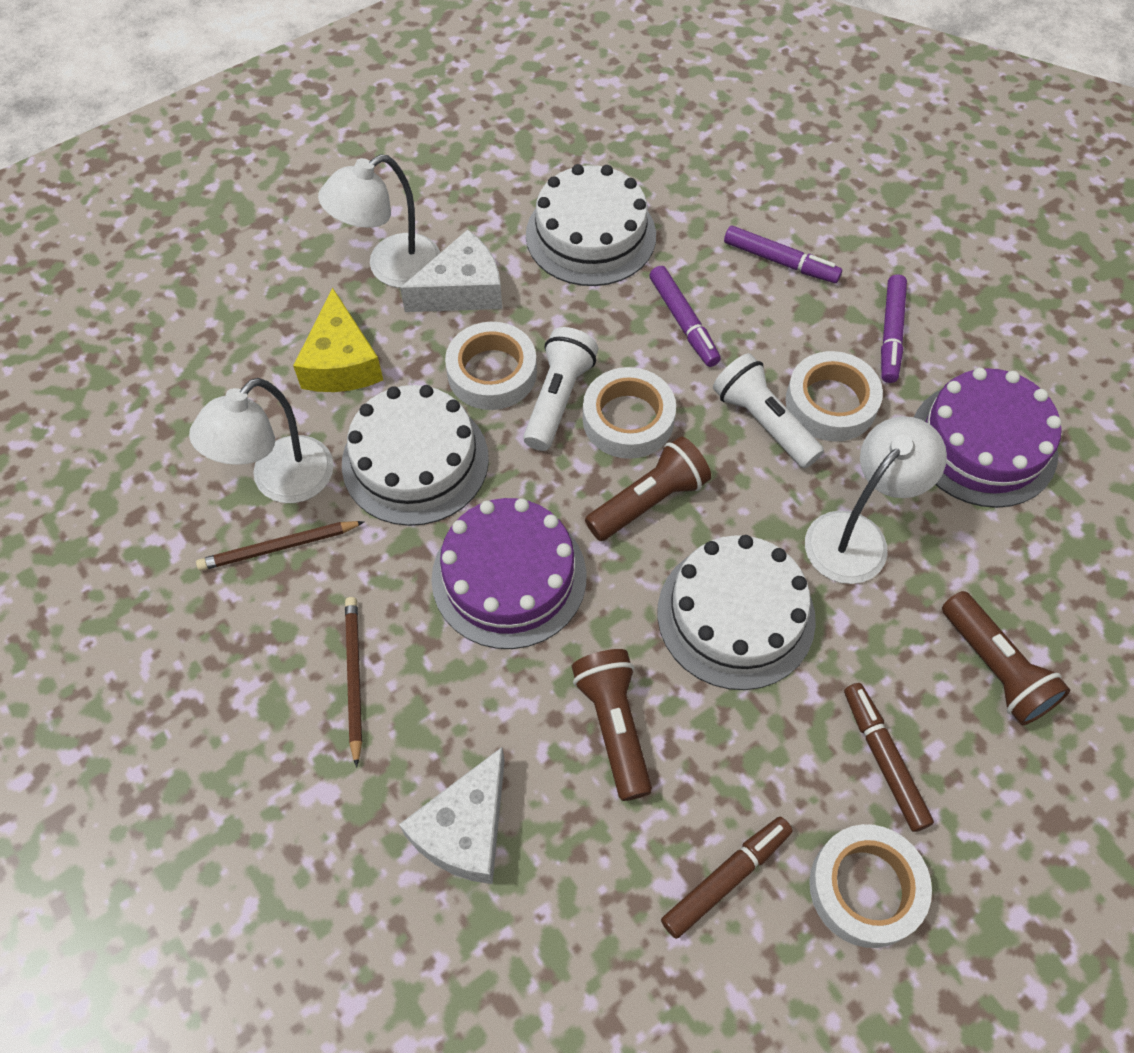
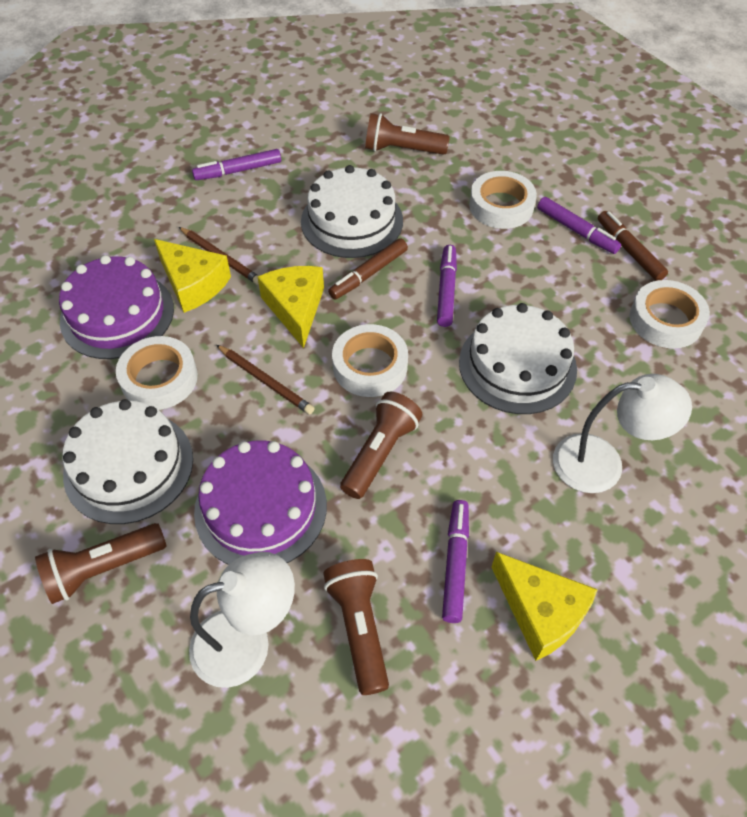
brown flashlight: 3 -> 4
purple marker: 3 -> 4
white cheese: 2 -> 0
white flashlight: 2 -> 0
white lamp: 3 -> 2
yellow cheese: 1 -> 3

